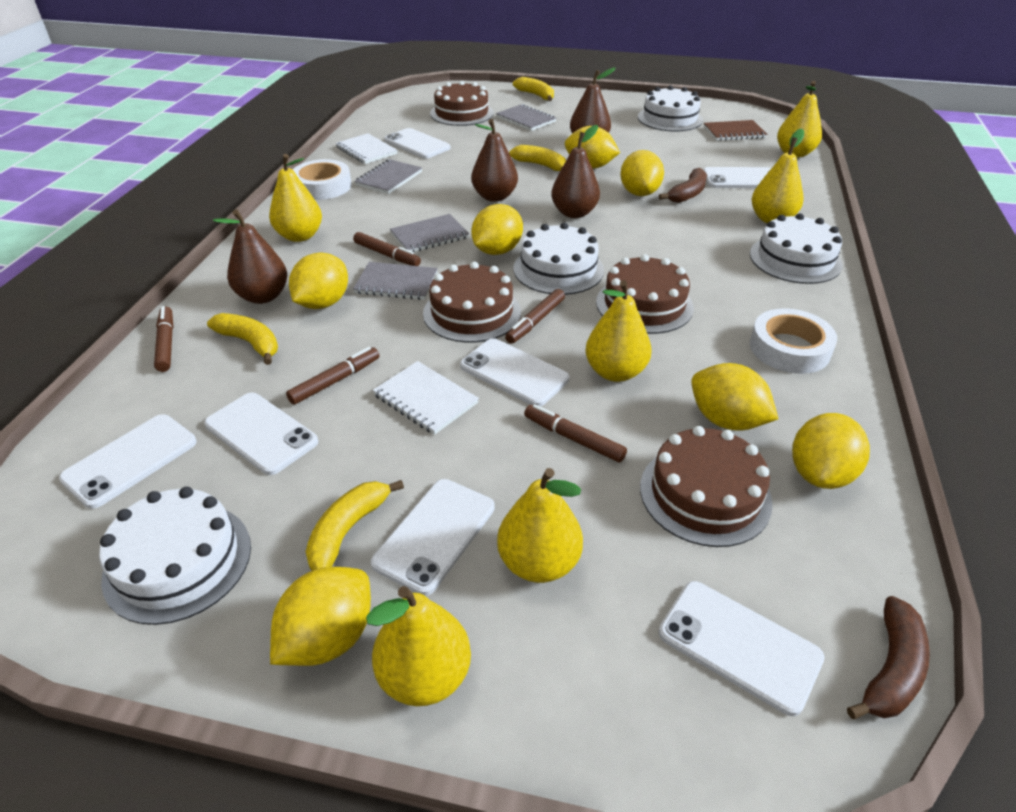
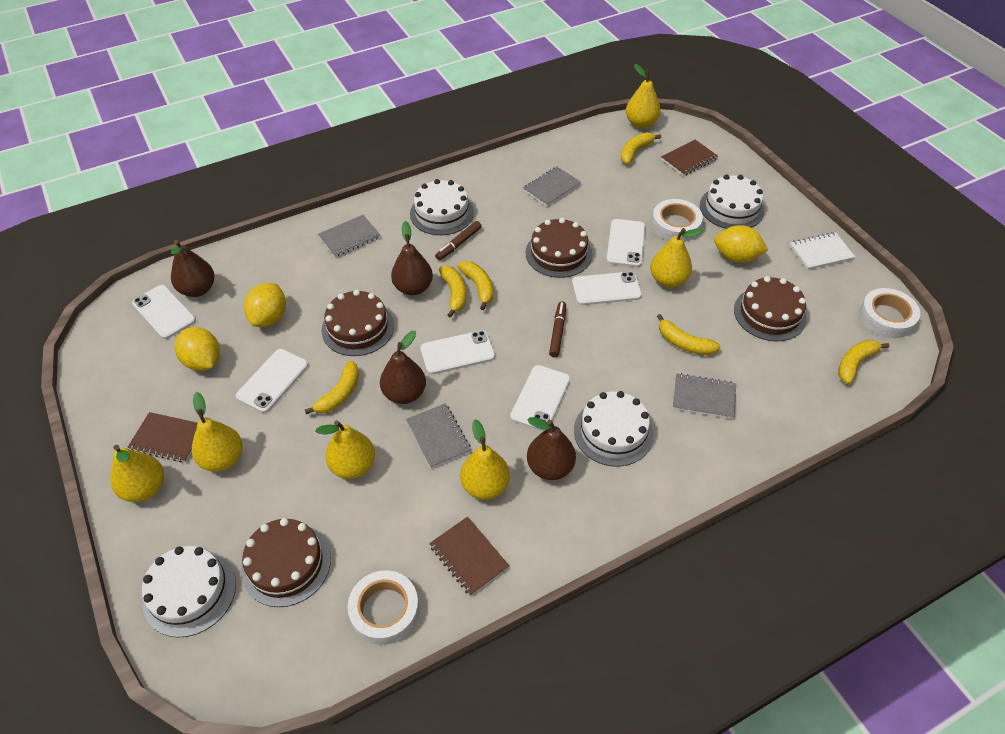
brown banana: 2 -> 0
brown marker: 5 -> 2
brown notebook: 1 -> 3
white notebook: 2 -> 1
white phone: 7 -> 6
white tape: 2 -> 3
yellow banana: 4 -> 6
yellow lemon: 7 -> 3

